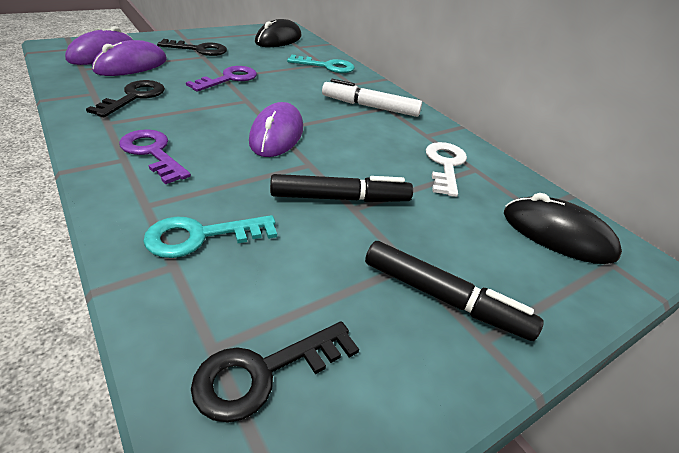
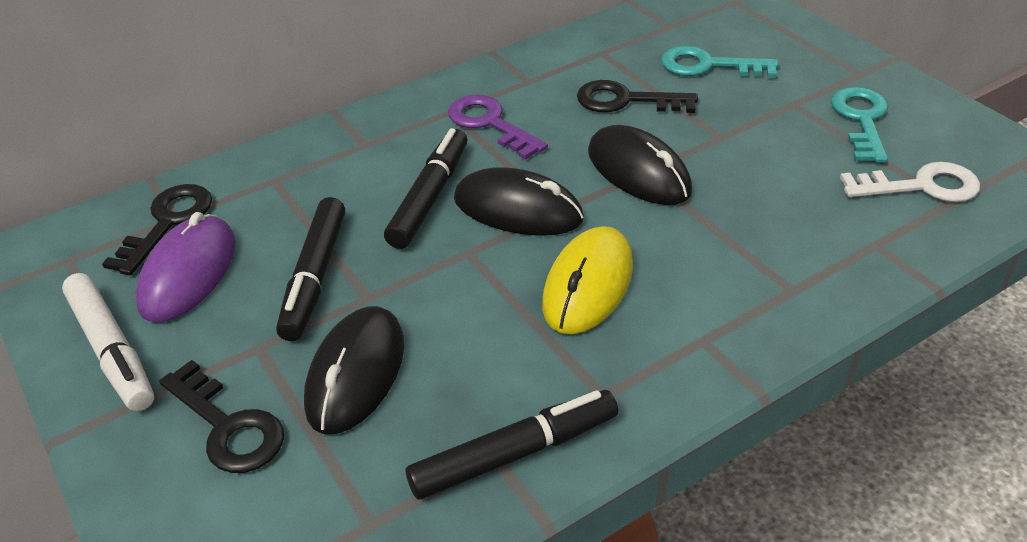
black marker: 2 -> 3
black mouse: 2 -> 3
purple key: 2 -> 1
purple mouse: 3 -> 1
yellow mouse: 0 -> 1

